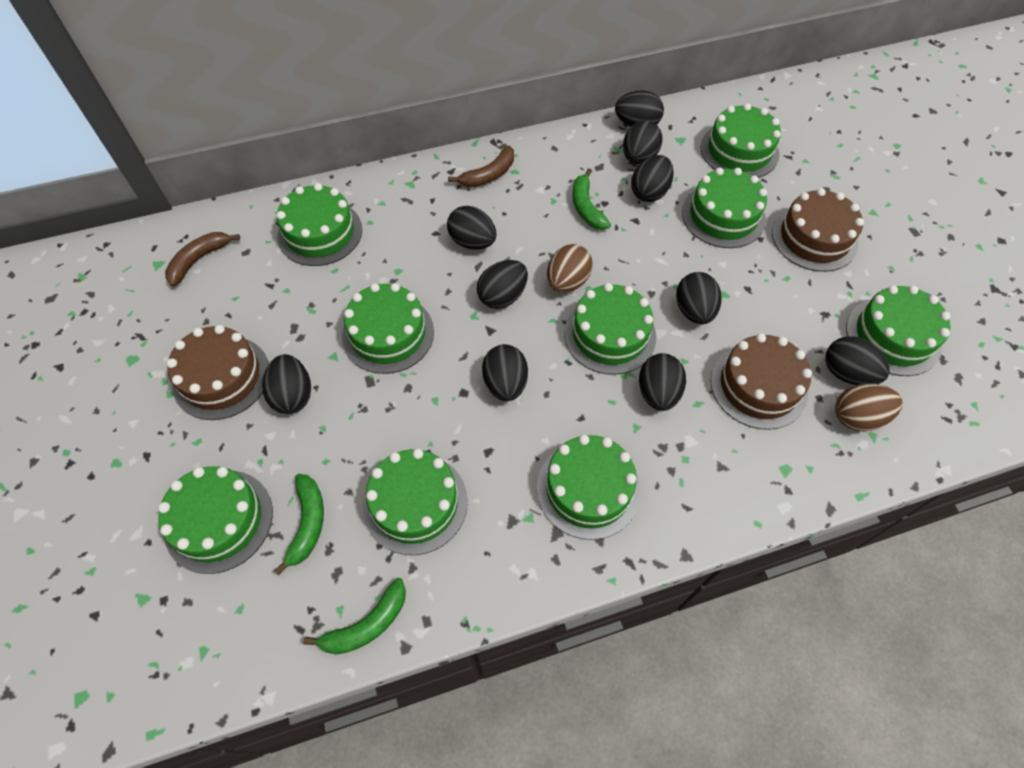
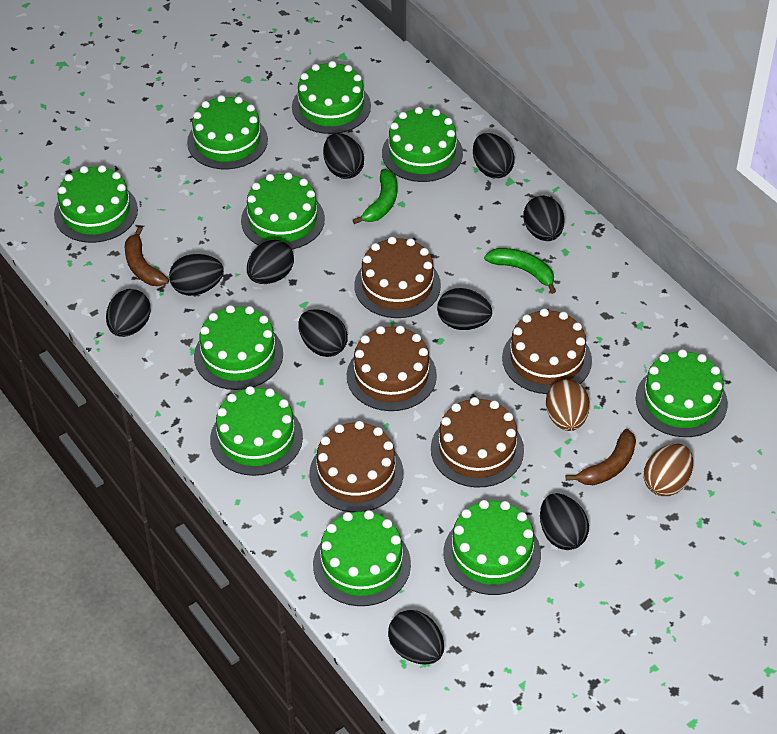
brown cake: 3 -> 5
green banana: 3 -> 2
green cake: 9 -> 10

